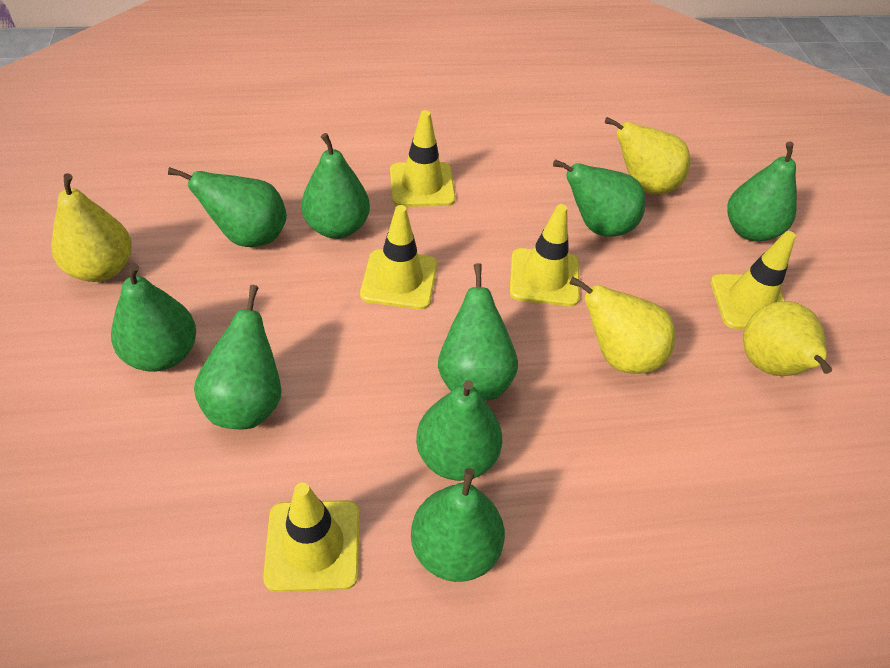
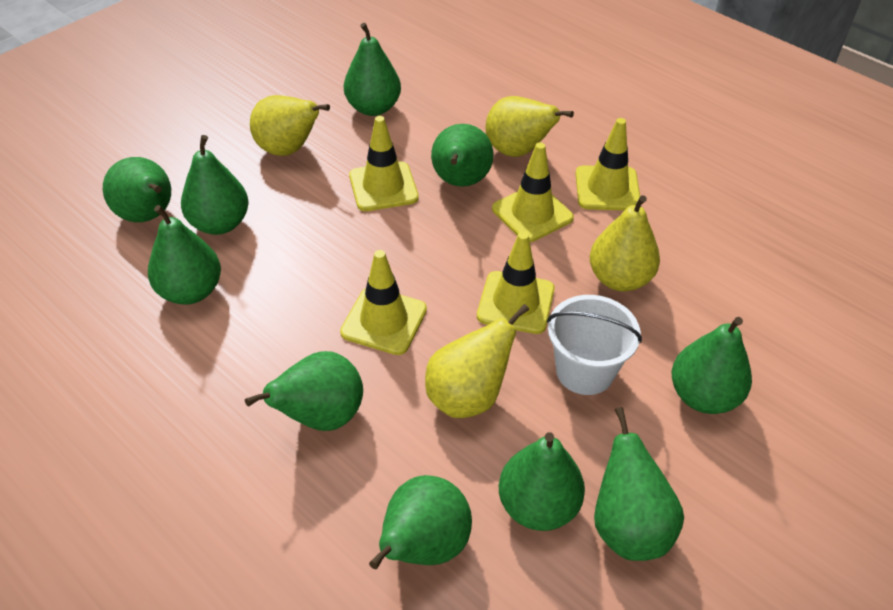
green pear: 9 -> 10
white bucket: 0 -> 1

